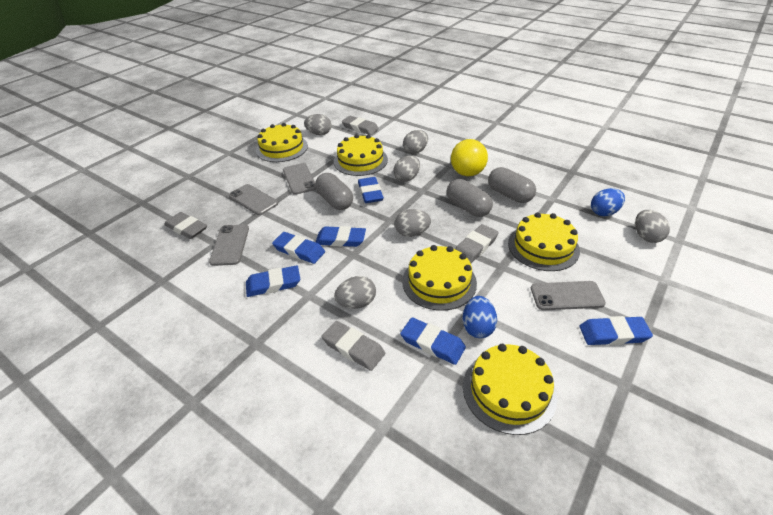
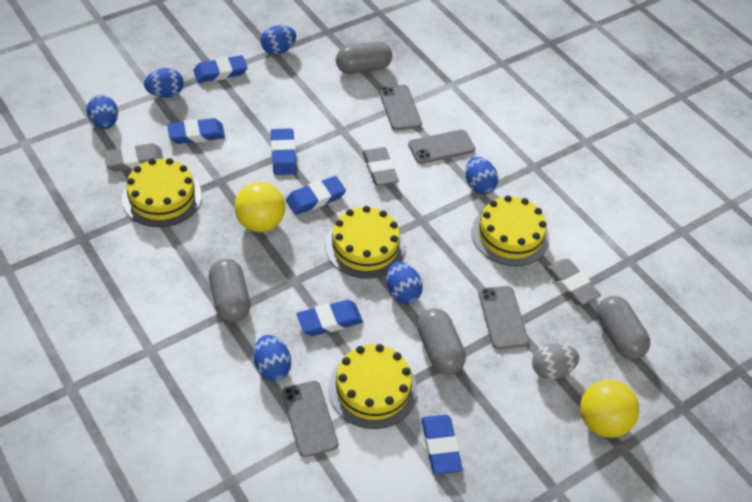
blue egg: 2 -> 6
grey capsule: 3 -> 4
grey egg: 6 -> 1
grey eraser: 4 -> 3
yellow ball: 1 -> 2
yellow cake: 5 -> 4

